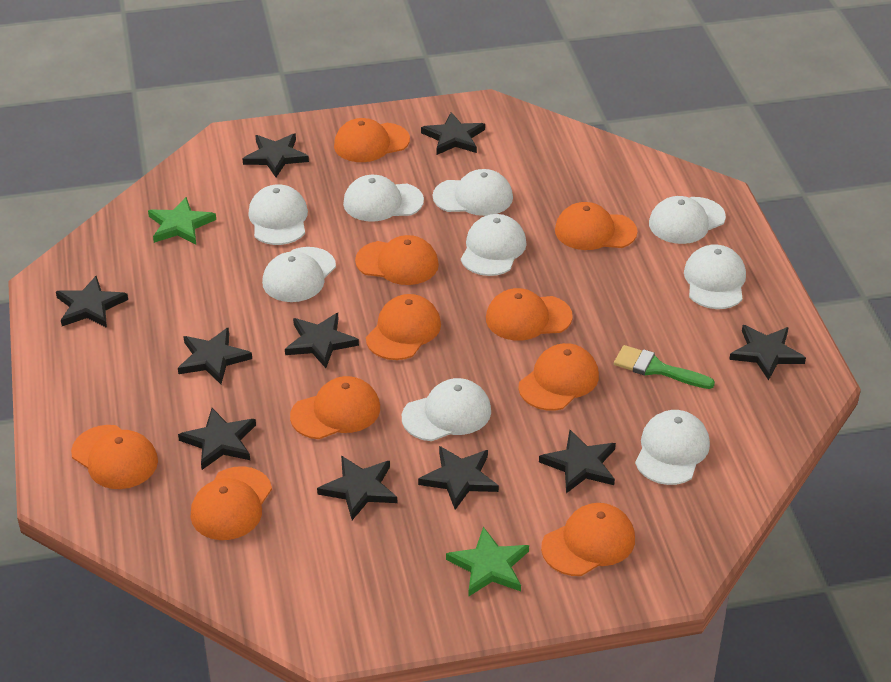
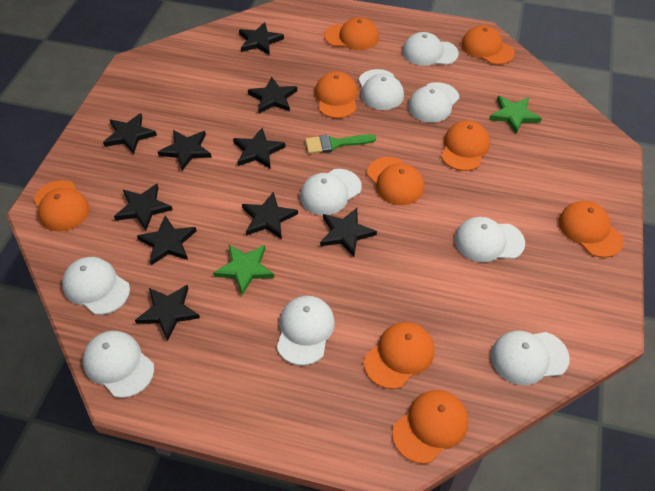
orange cap: 10 -> 9

